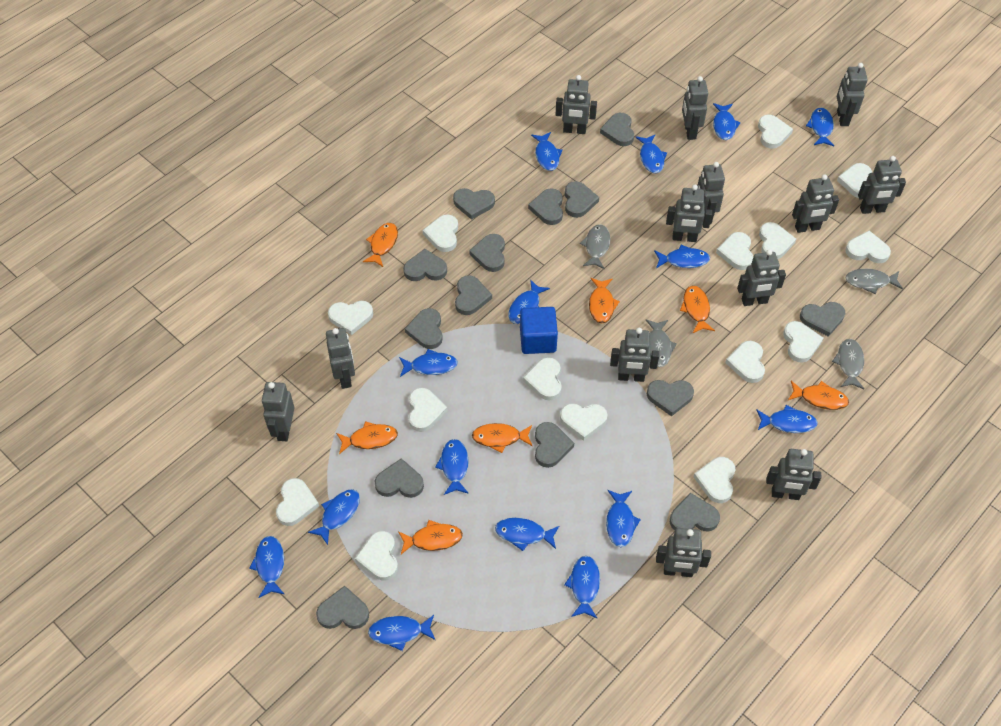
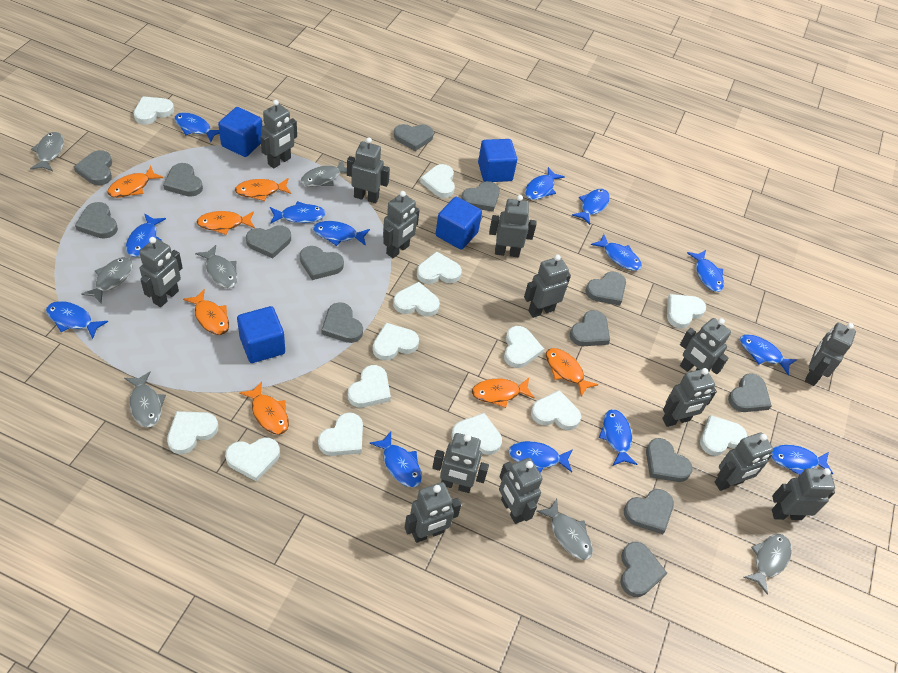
blue cube: 1 -> 4
blue fish: 15 -> 14
grey fish: 4 -> 7
grey robot: 13 -> 14
white heart: 15 -> 14

